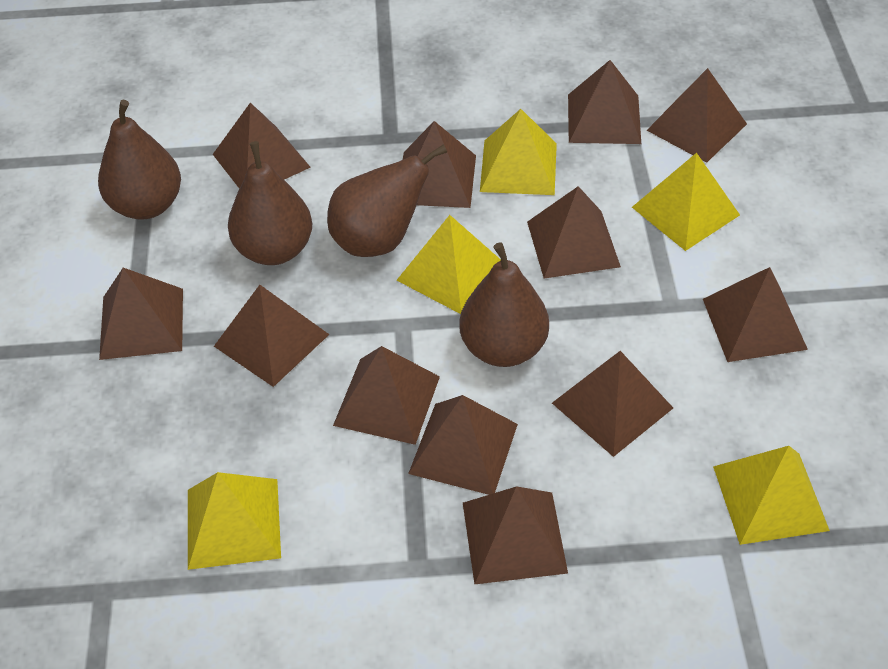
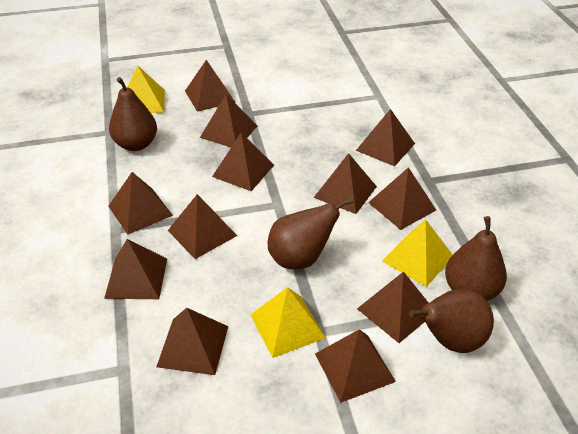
yellow pyramid: 5 -> 3

